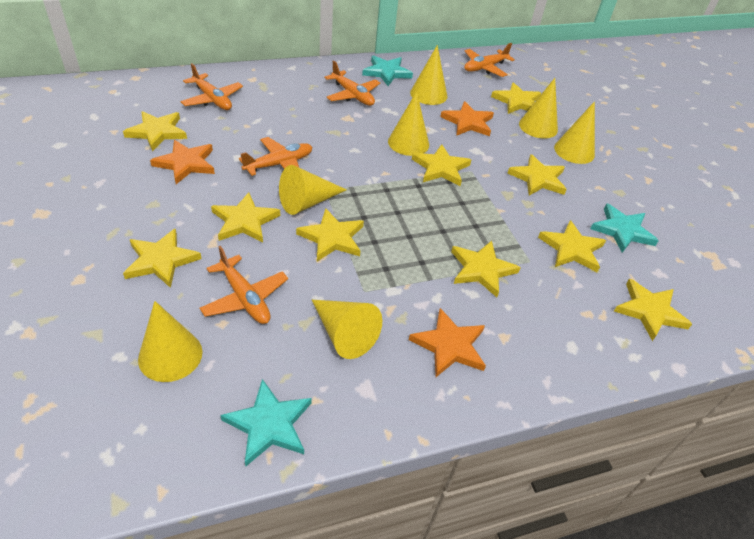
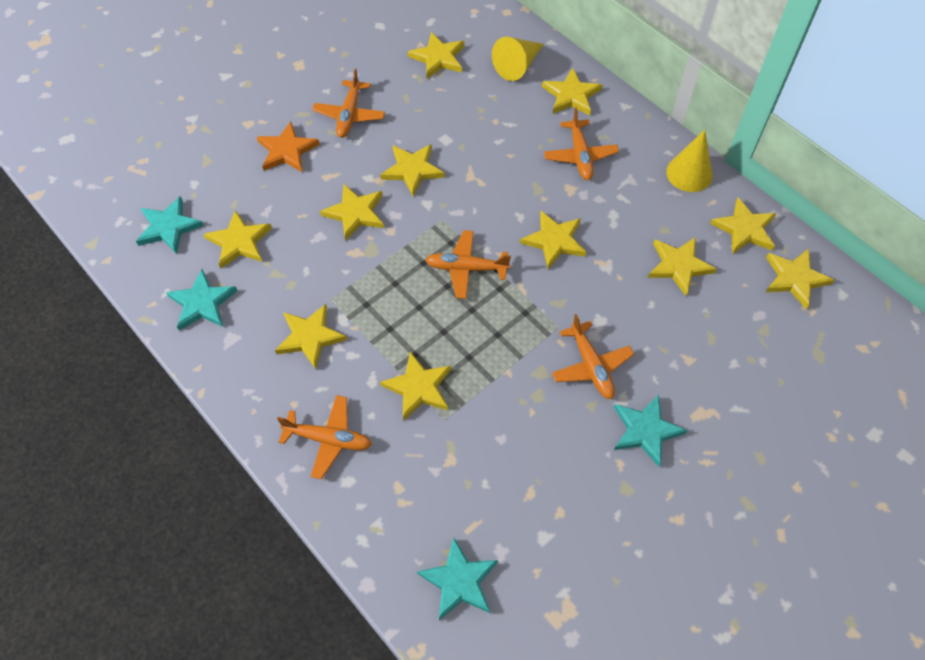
orange star: 3 -> 1
turquoise star: 3 -> 4
yellow cone: 7 -> 2
yellow star: 10 -> 11

